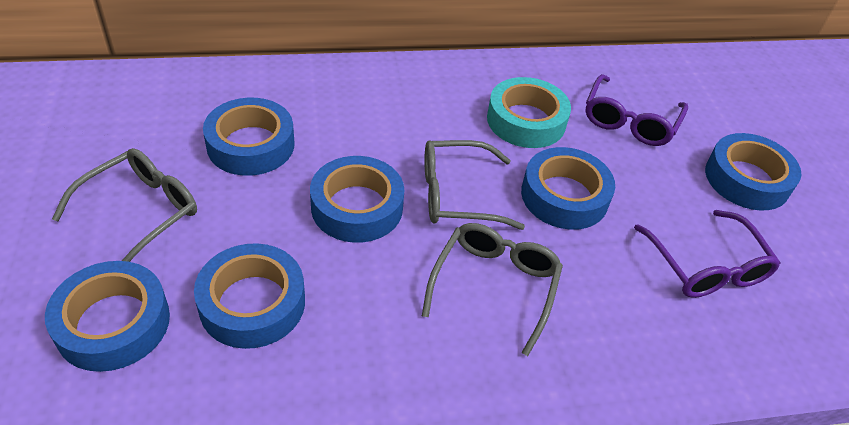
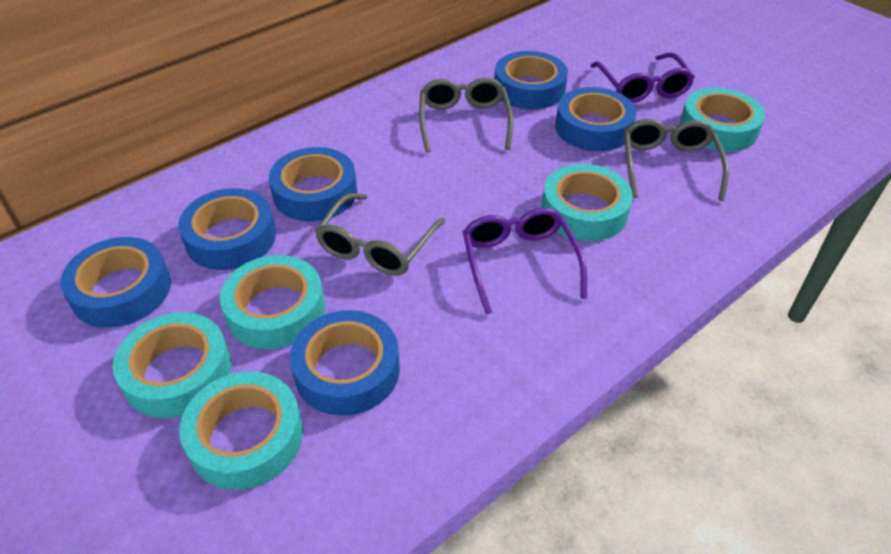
turquoise tape: 1 -> 5

